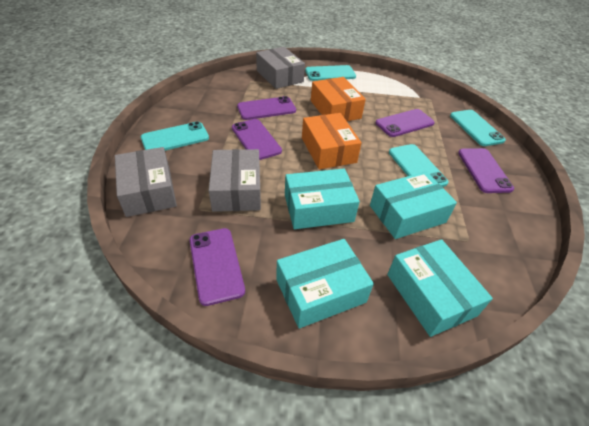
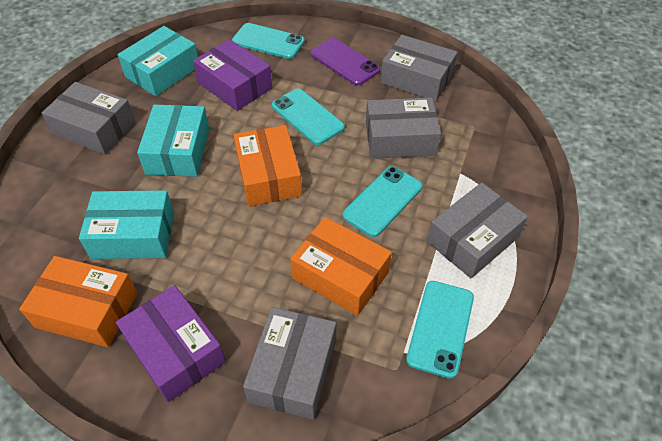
grey box: 3 -> 5
orange box: 2 -> 3
purple box: 0 -> 2
purple phone: 5 -> 1
turquoise box: 4 -> 3

